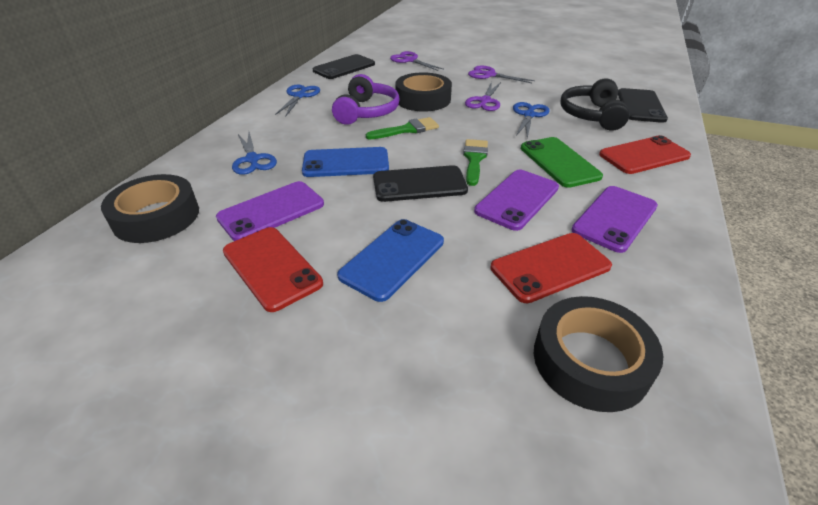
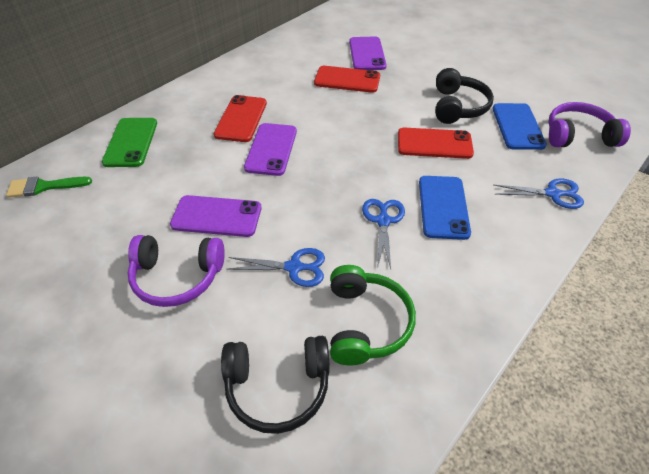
black headphones: 1 -> 2
black phone: 3 -> 0
black tape: 3 -> 0
green brush: 2 -> 1
green headphones: 0 -> 1
purple headphones: 1 -> 2
purple scissors: 3 -> 0

